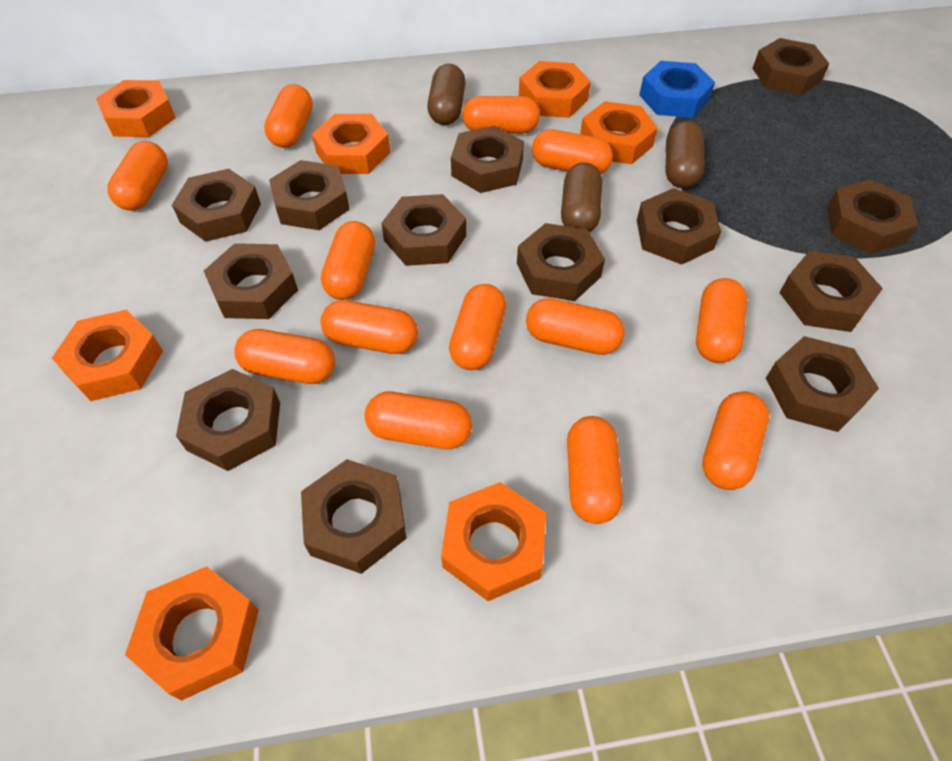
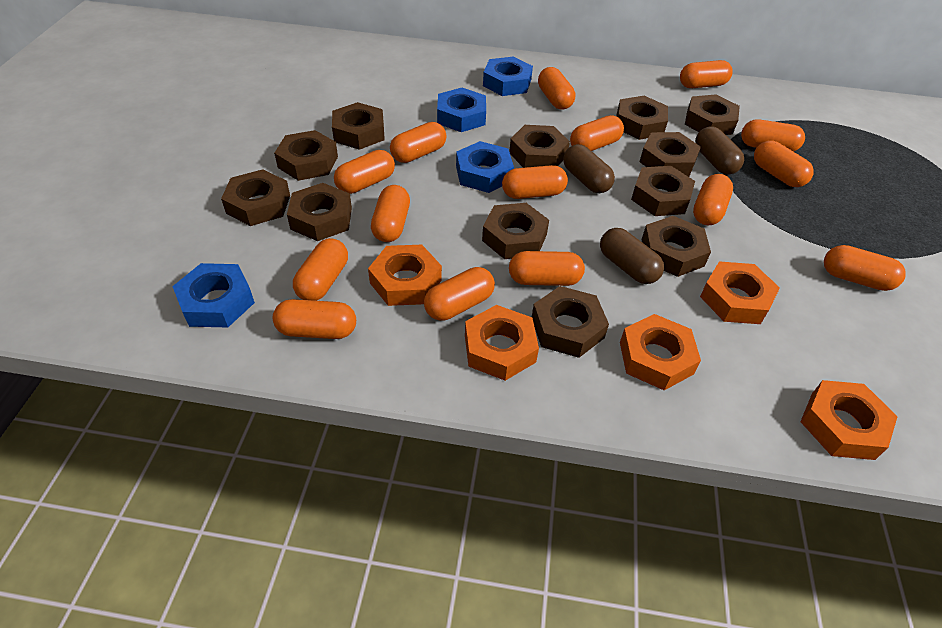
blue nut: 1 -> 4
brown nut: 13 -> 12
orange capsule: 13 -> 15
orange nut: 7 -> 5

